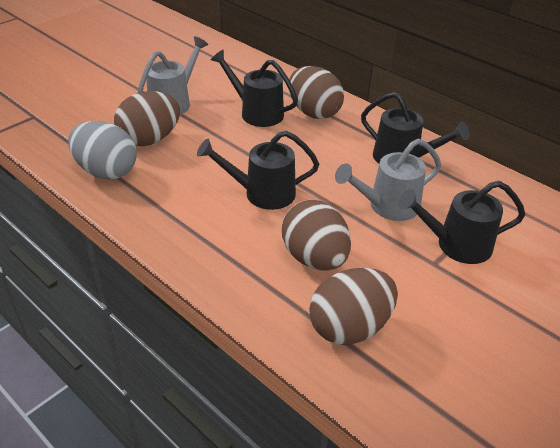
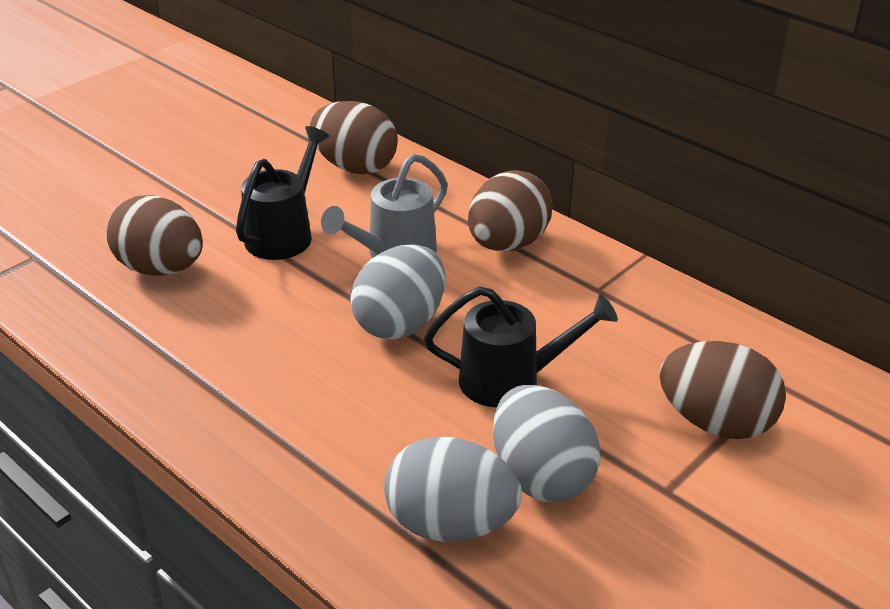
black watering can: 4 -> 2
grey egg: 1 -> 3
grey watering can: 2 -> 1

